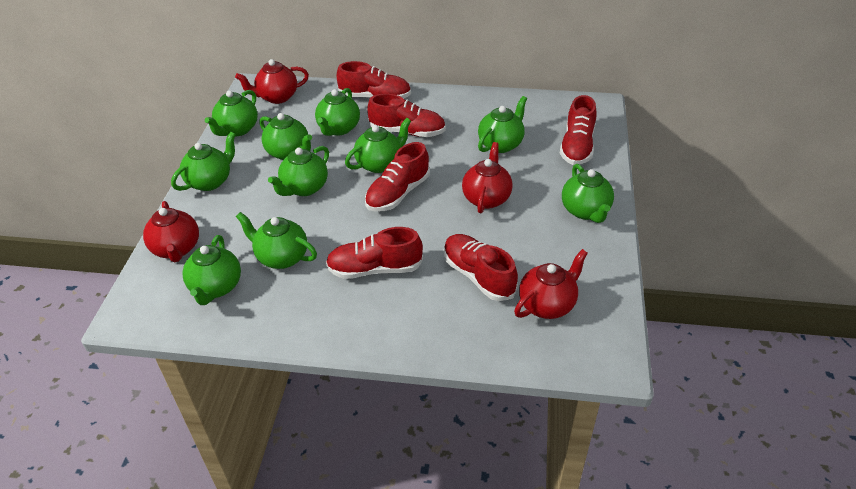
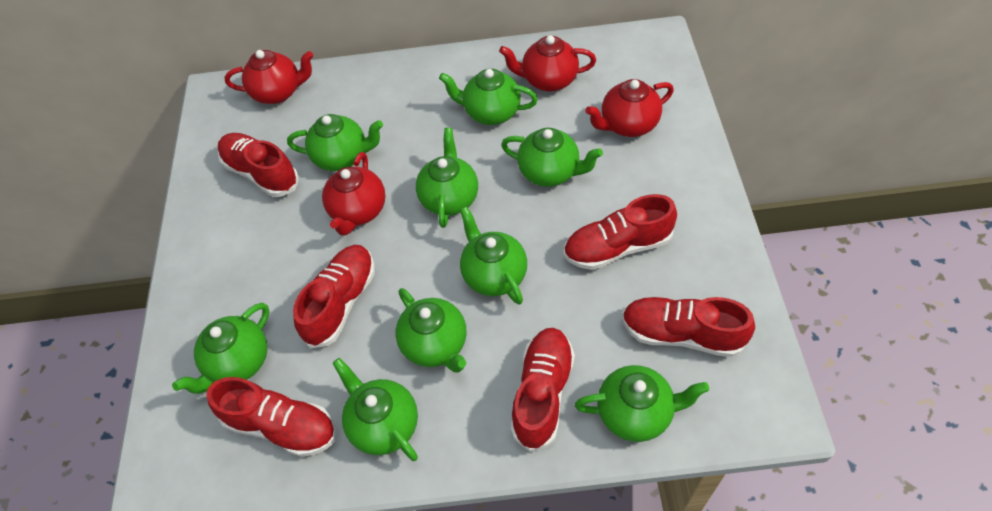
green teapot: 10 -> 9

